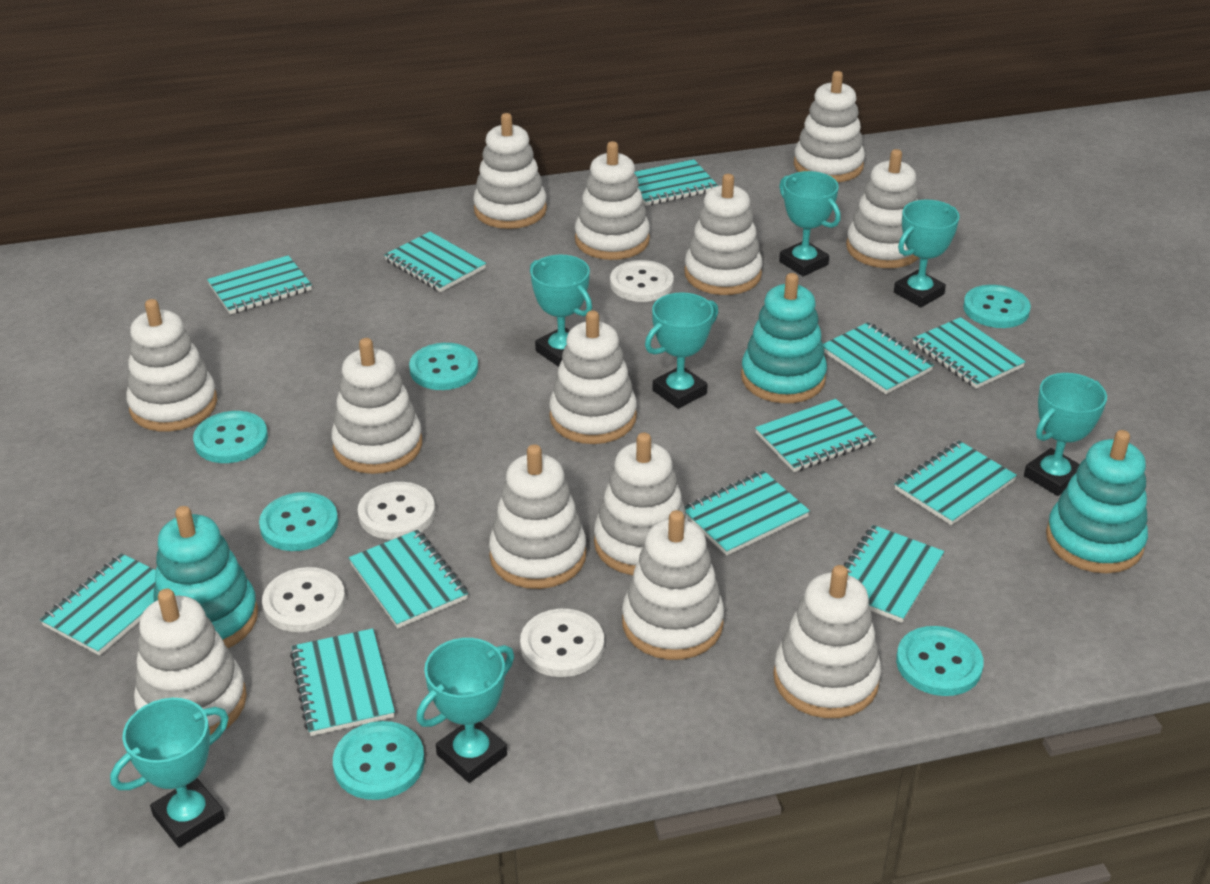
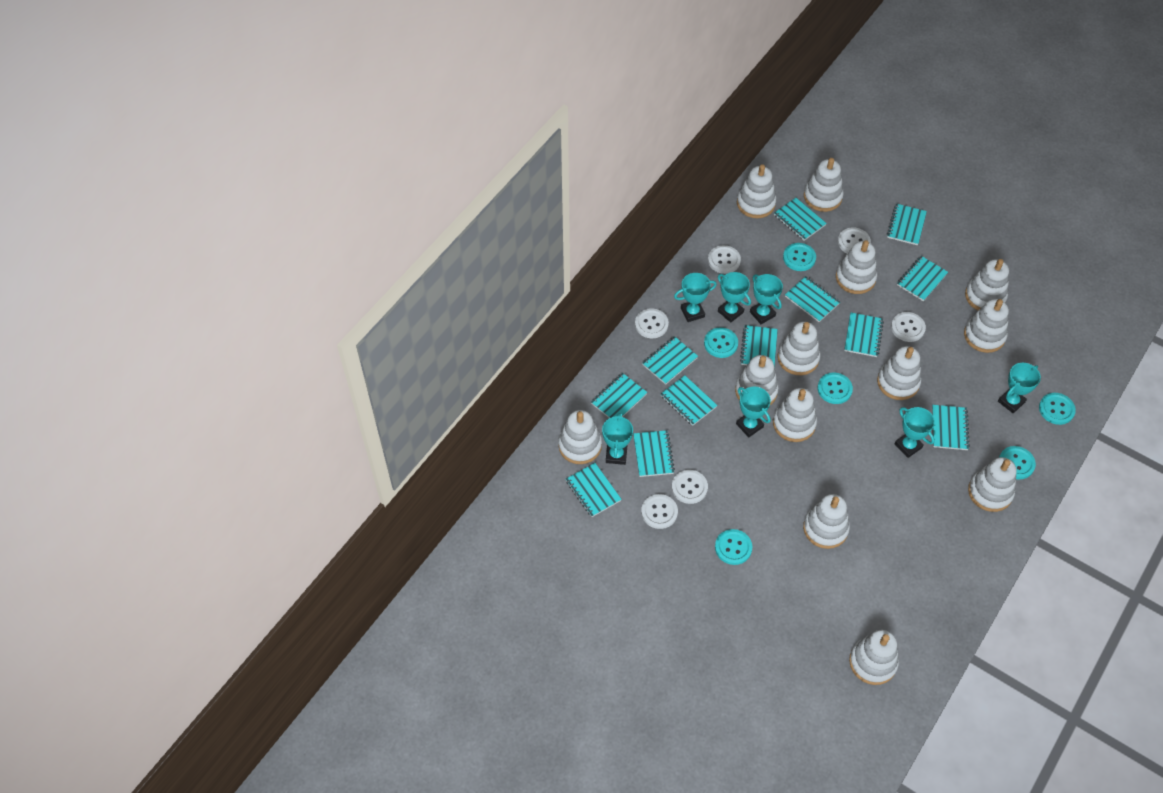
turquoise stacking toy: 3 -> 0
white button: 4 -> 6

